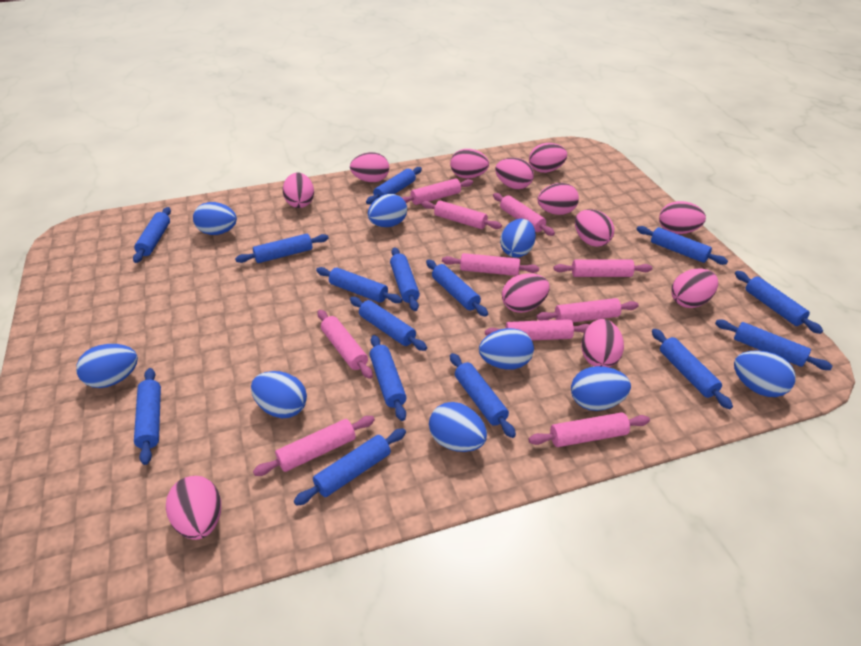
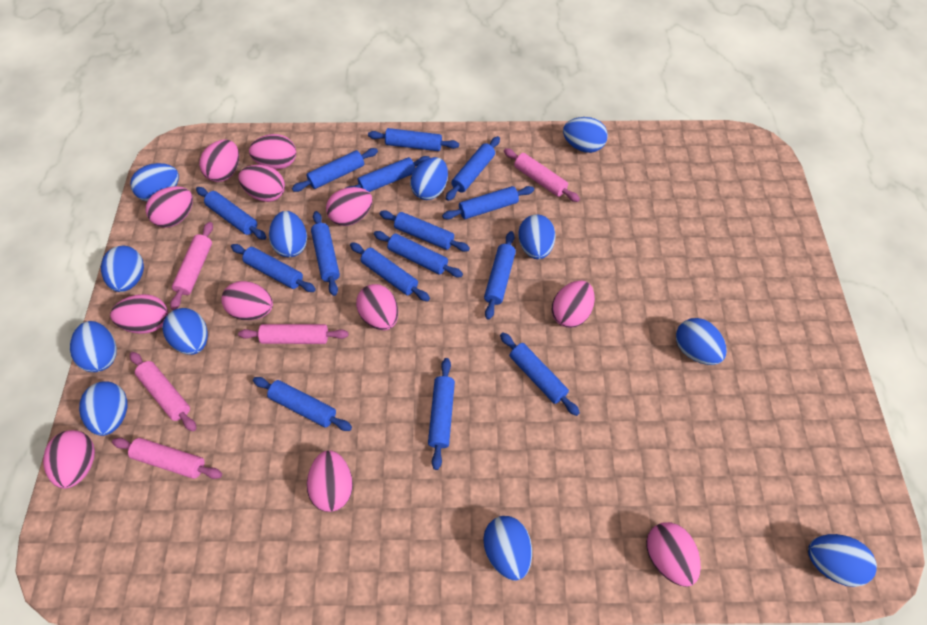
blue egg: 9 -> 12
pink rolling pin: 10 -> 5

